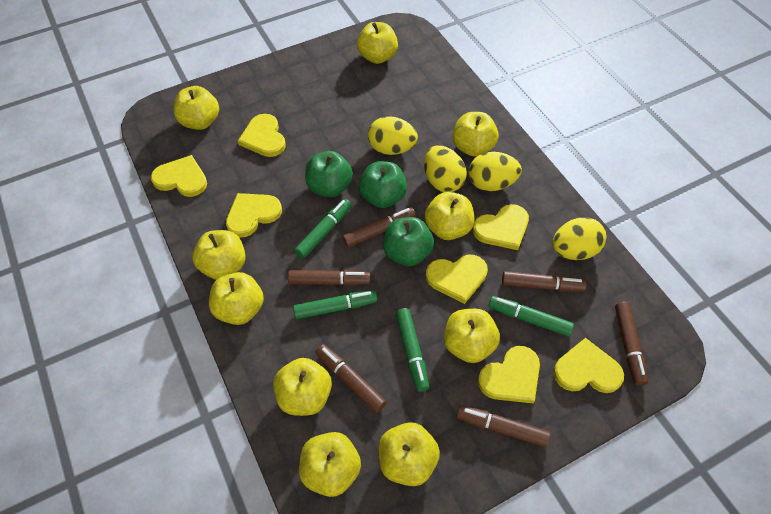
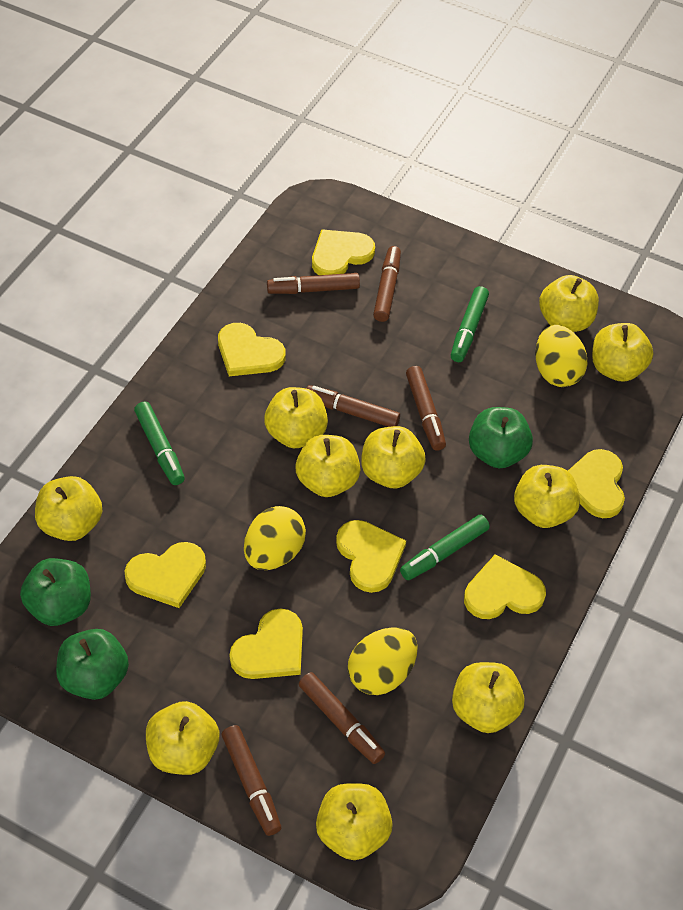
green marker: 4 -> 3
yellow egg: 4 -> 3

